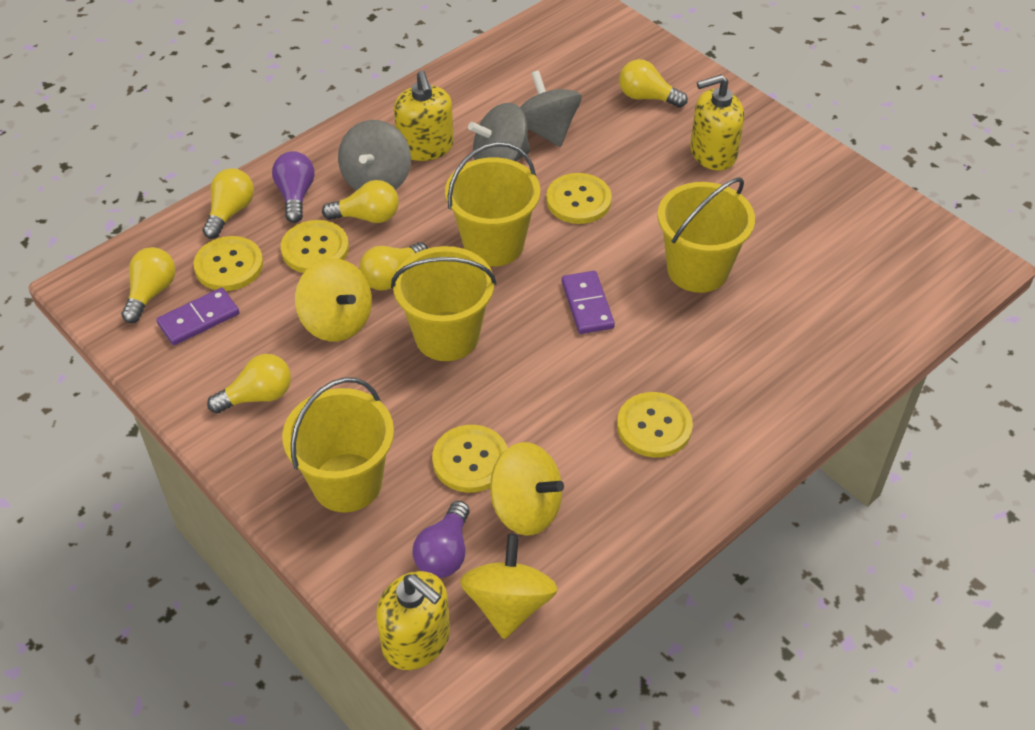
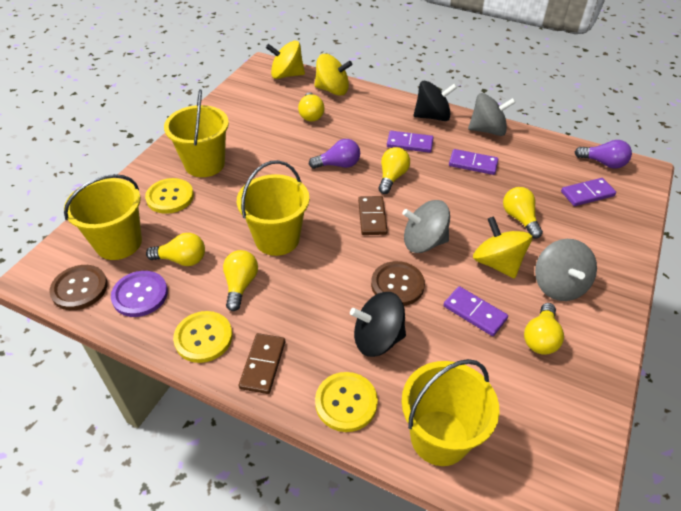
black spinning top: 0 -> 2
brown button: 0 -> 2
brown domino: 0 -> 2
purple button: 0 -> 1
purple domino: 2 -> 4
yellow button: 5 -> 3
yellow soap dispenser: 3 -> 0

